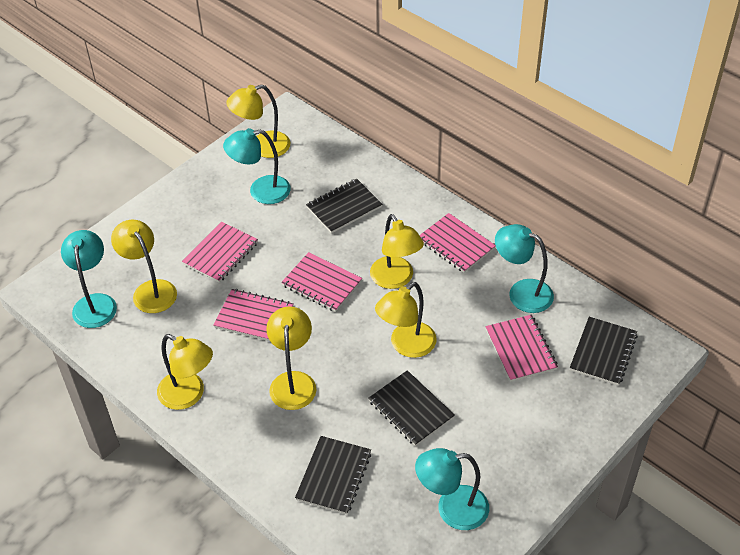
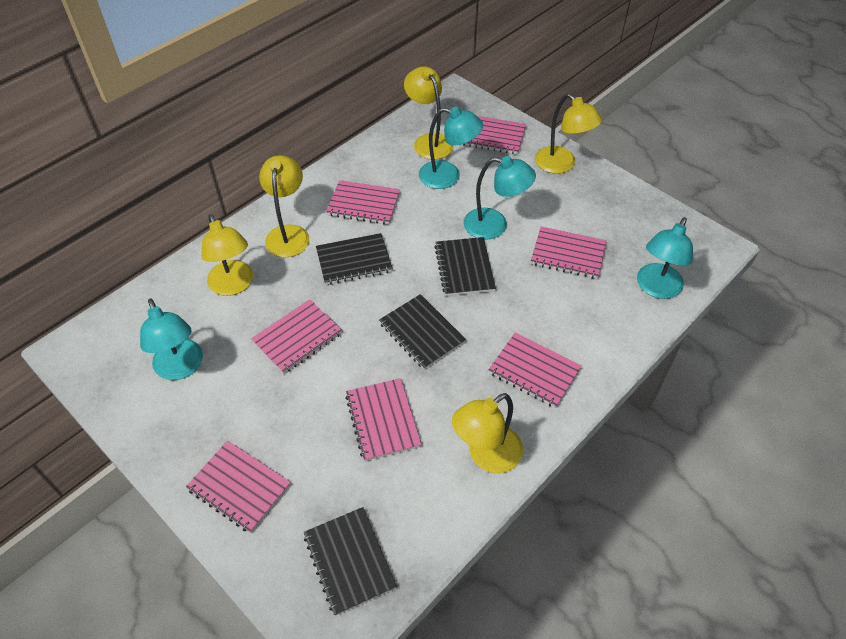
pink notebook: 5 -> 7
yellow lamp: 6 -> 5

